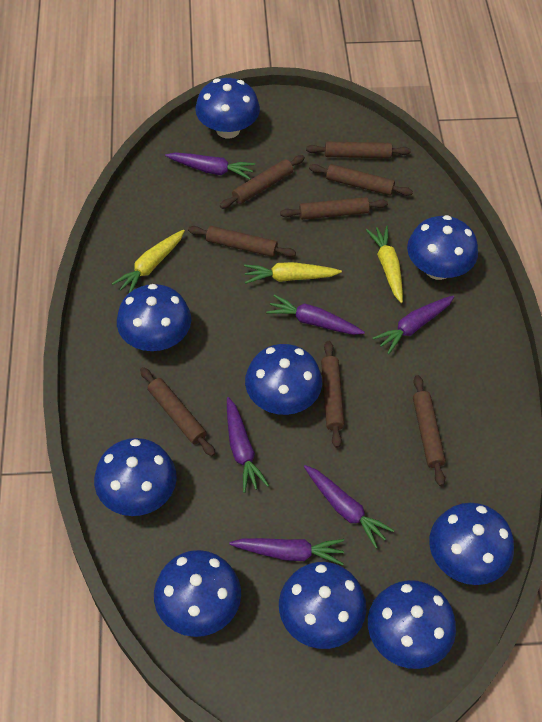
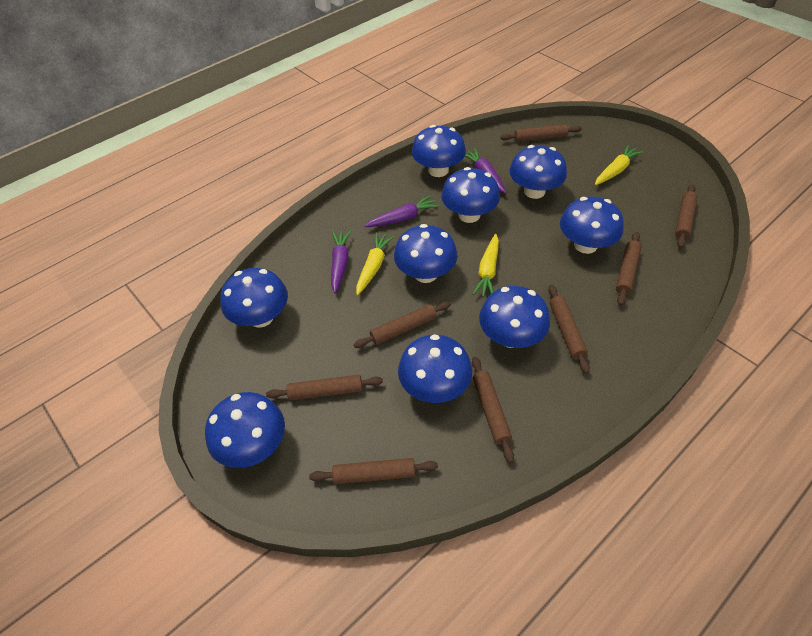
purple carrot: 6 -> 3

